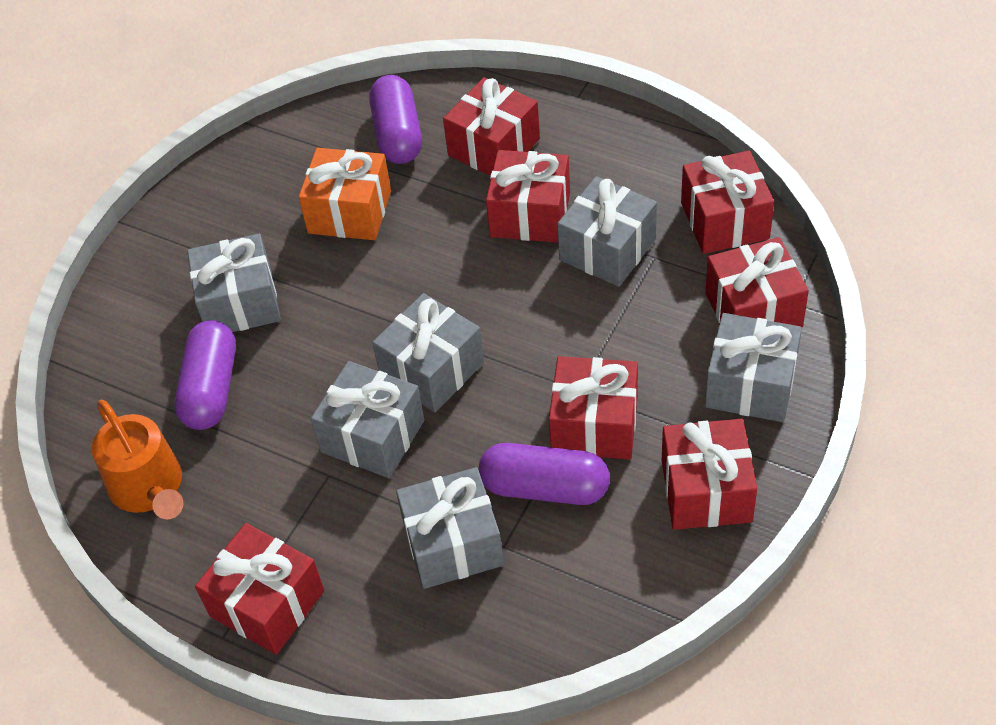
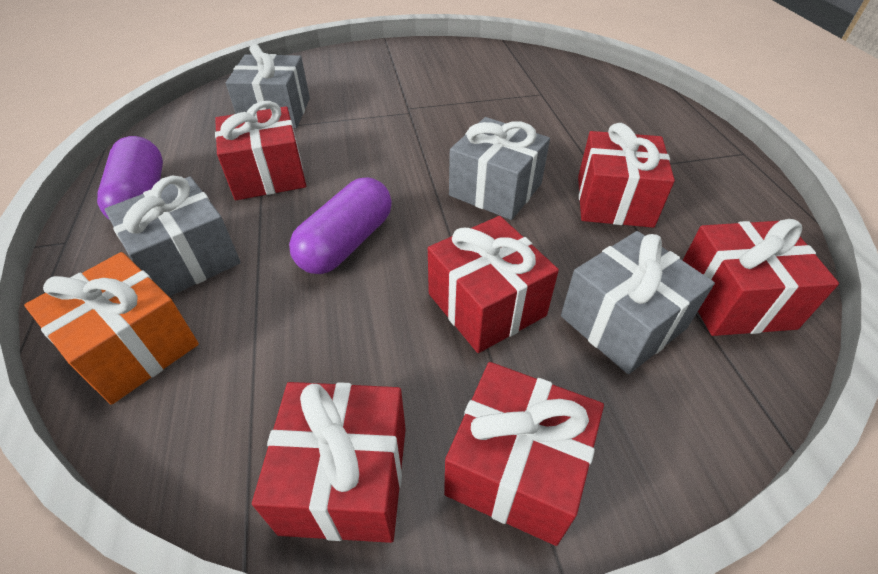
grey gift: 6 -> 4
orange watering can: 1 -> 0
purple capsule: 3 -> 2
red gift: 7 -> 6

